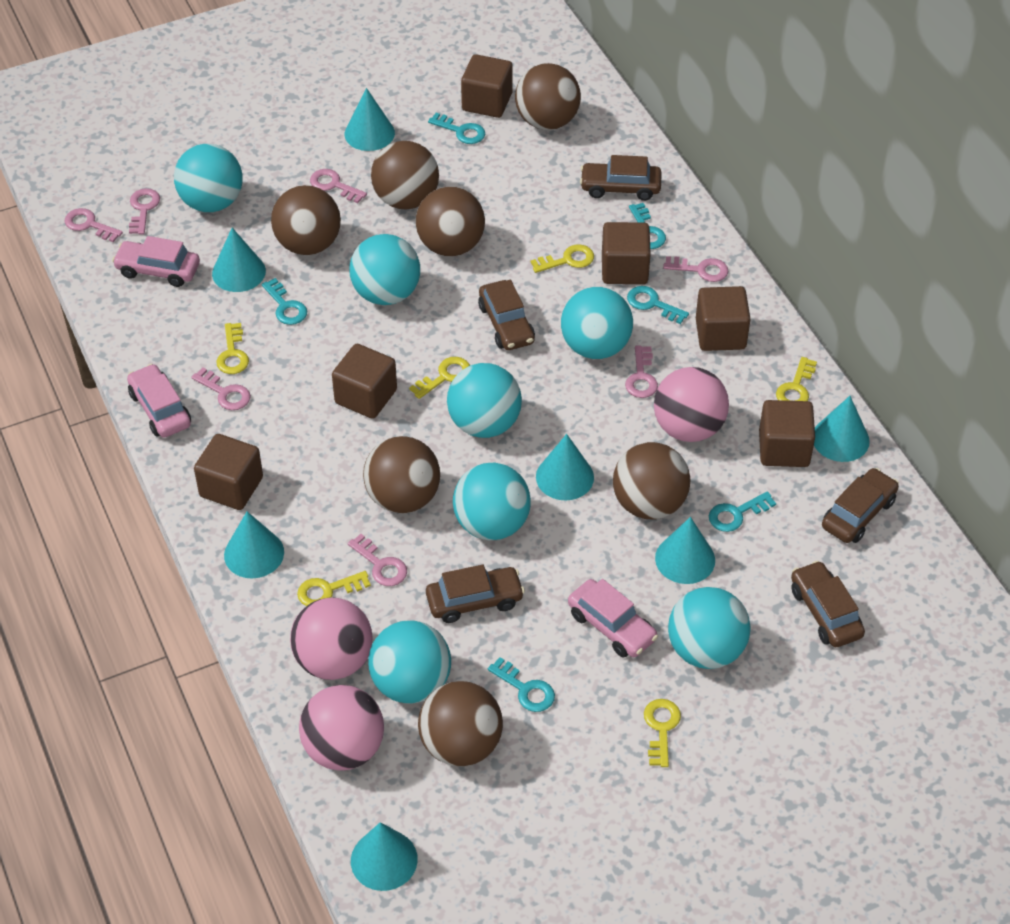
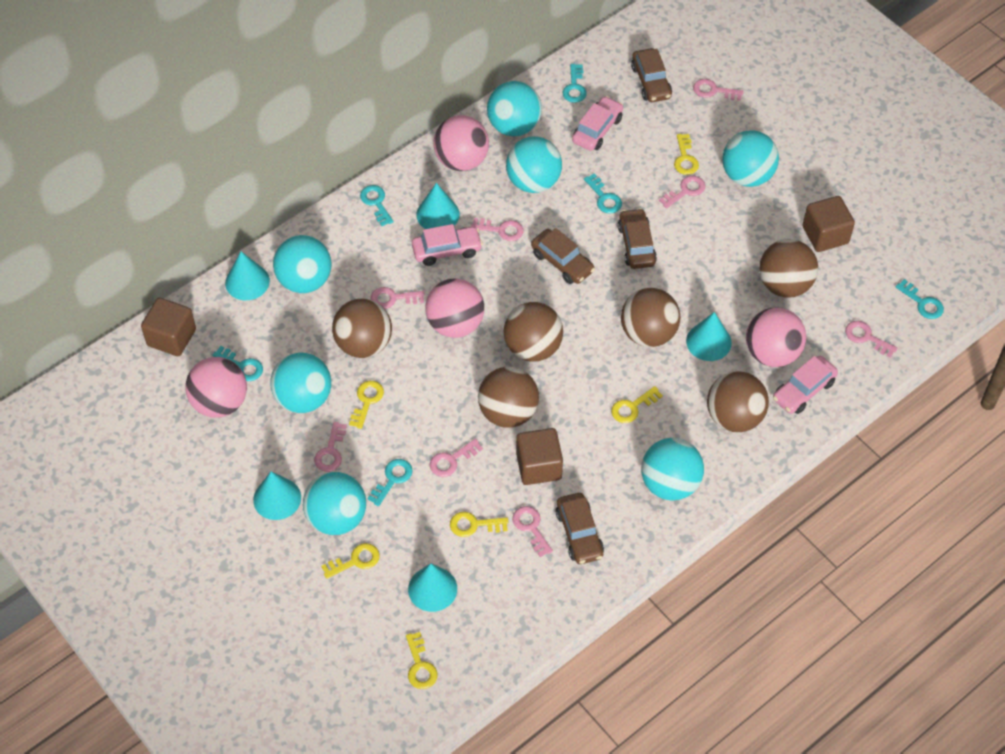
brown ball: 7 -> 6
brown car: 5 -> 4
brown cube: 6 -> 3
pink ball: 3 -> 4
pink key: 7 -> 8
turquoise cone: 7 -> 5

